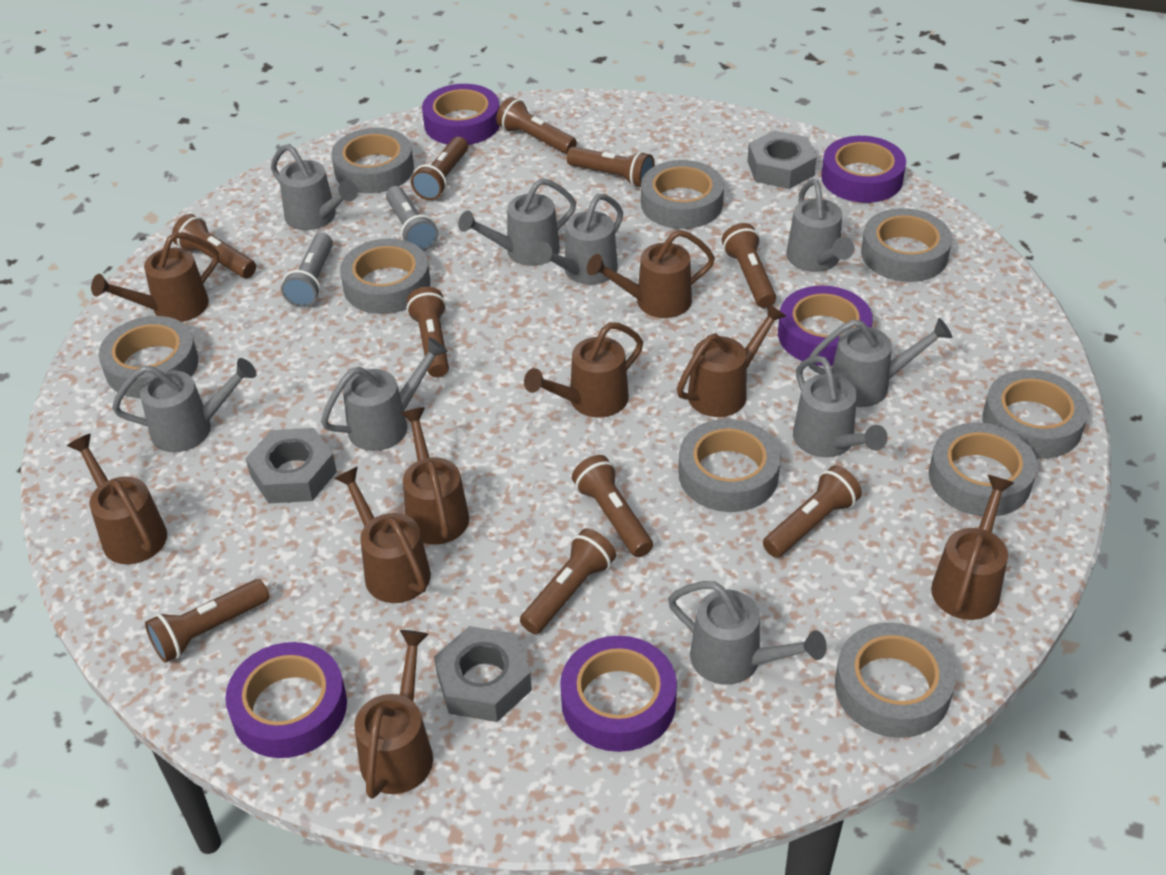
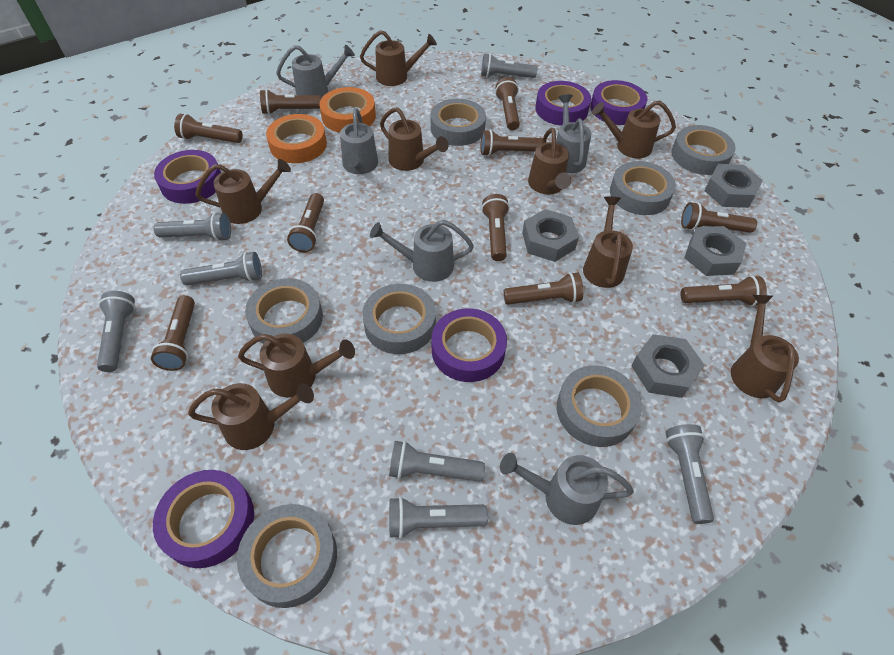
grey flashlight: 2 -> 7
grey nut: 3 -> 4
grey tape: 9 -> 7
grey watering can: 9 -> 5
orange tape: 0 -> 2

